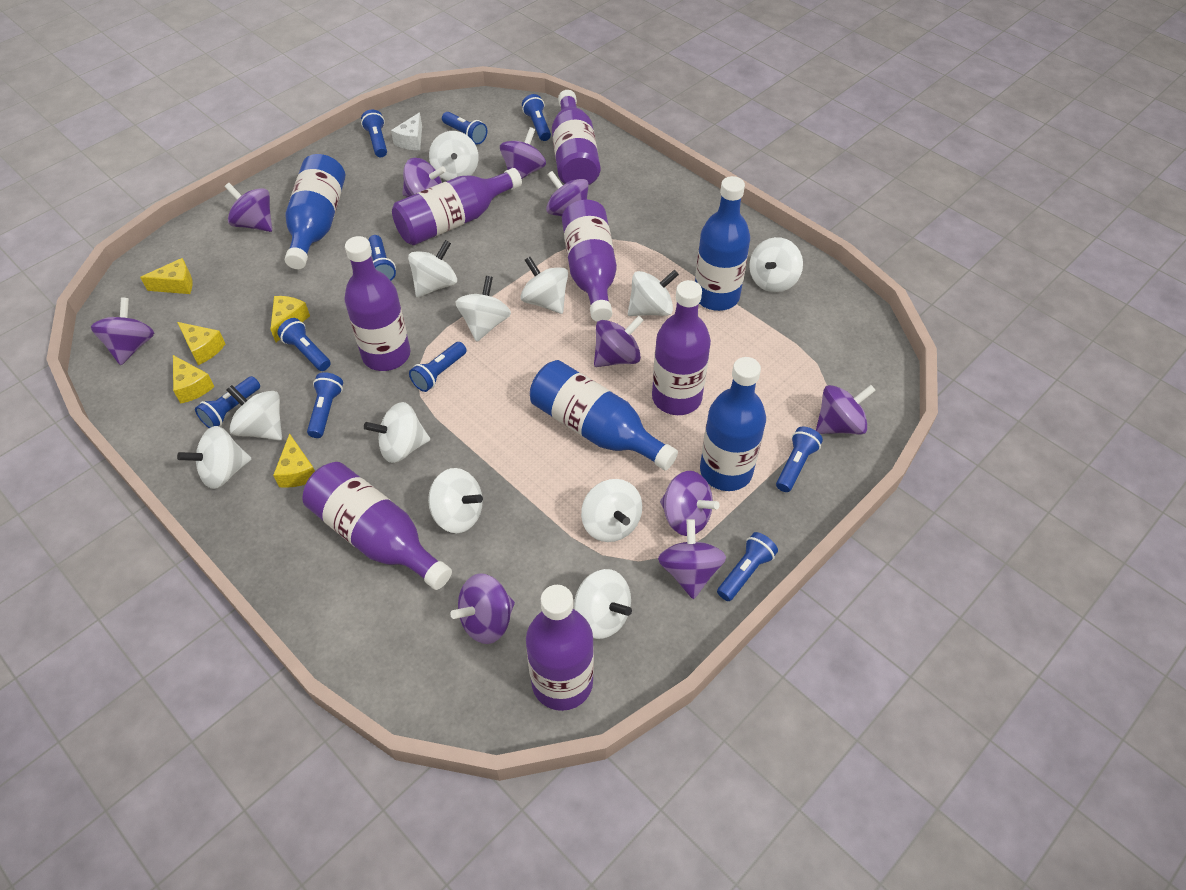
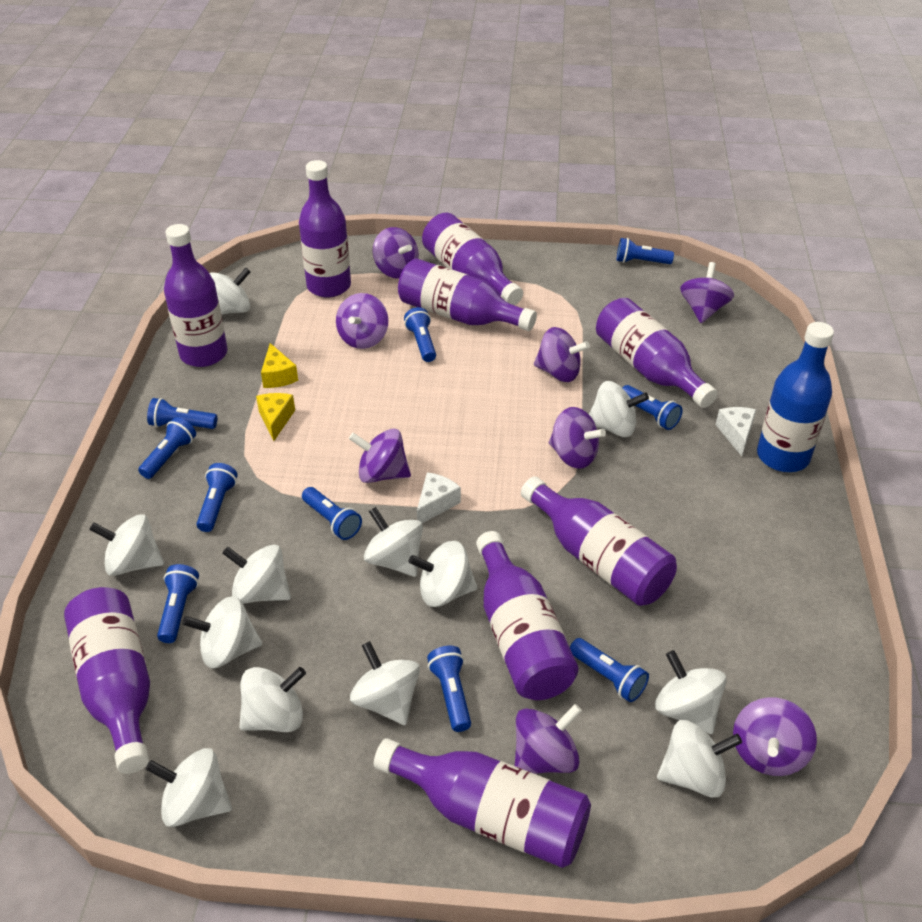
blue bottle: 4 -> 1
purple bottle: 7 -> 9
purple spinning top: 10 -> 8
white cheese: 1 -> 2
yellow cheese: 5 -> 2

